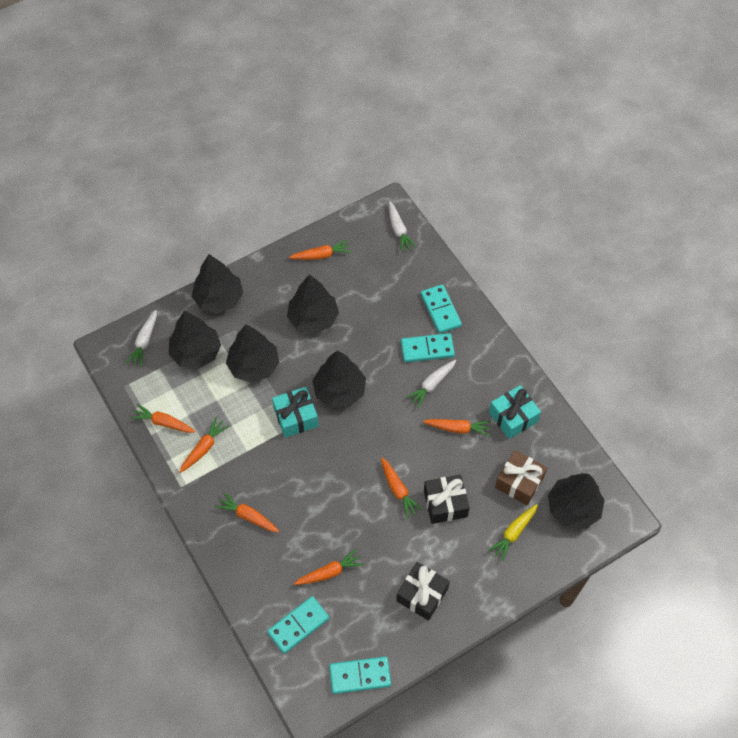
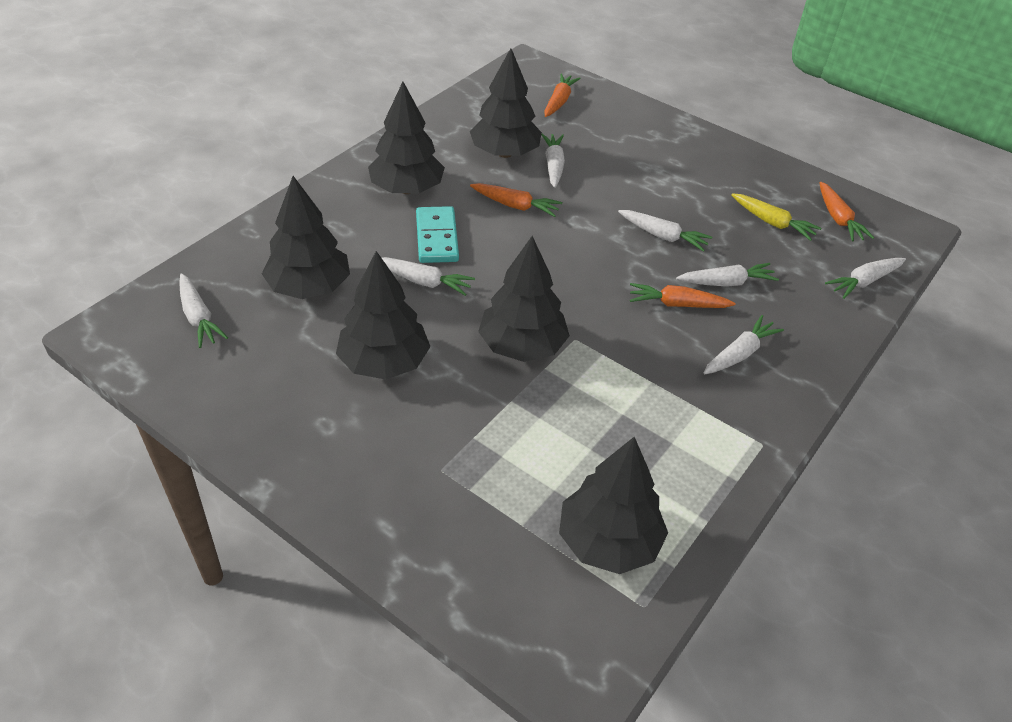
black gift: 2 -> 0
brown gift: 1 -> 0
orange carrot: 7 -> 4
turquoise domino: 4 -> 1
turquoise gift: 2 -> 0
white carrot: 3 -> 7

